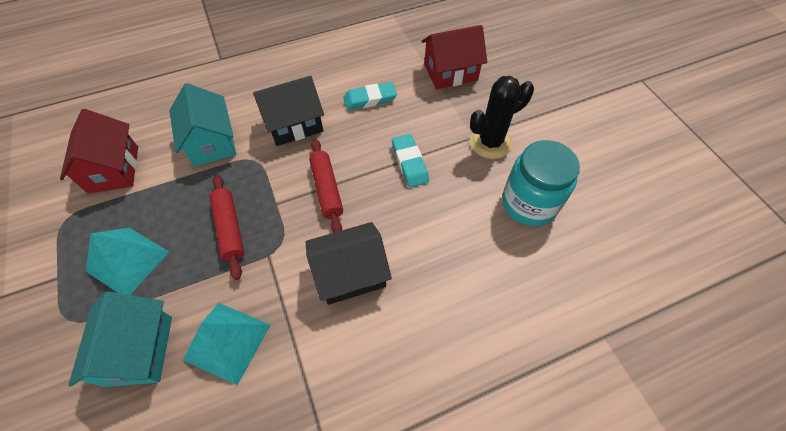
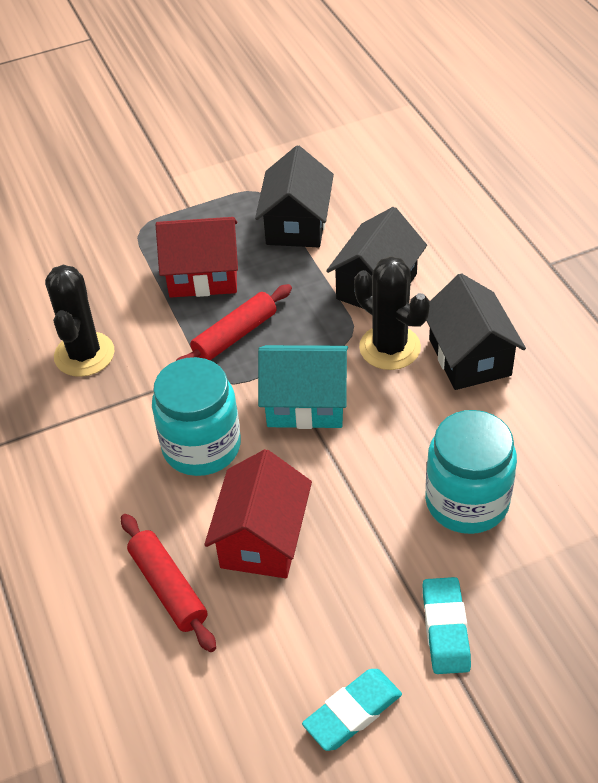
black cactus: 1 -> 2
black house: 2 -> 3
turquoise house: 2 -> 1
turquoise jar: 1 -> 2
turquoise pyramid: 2 -> 0

